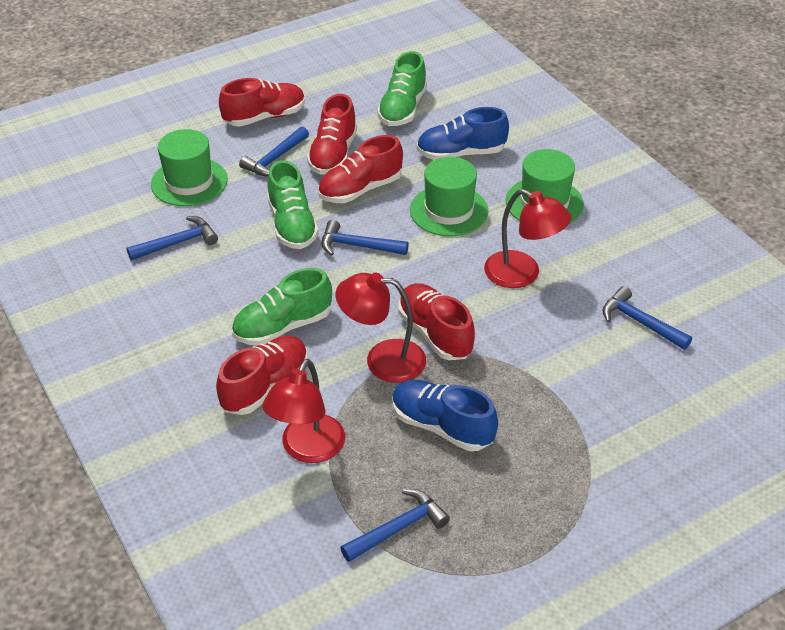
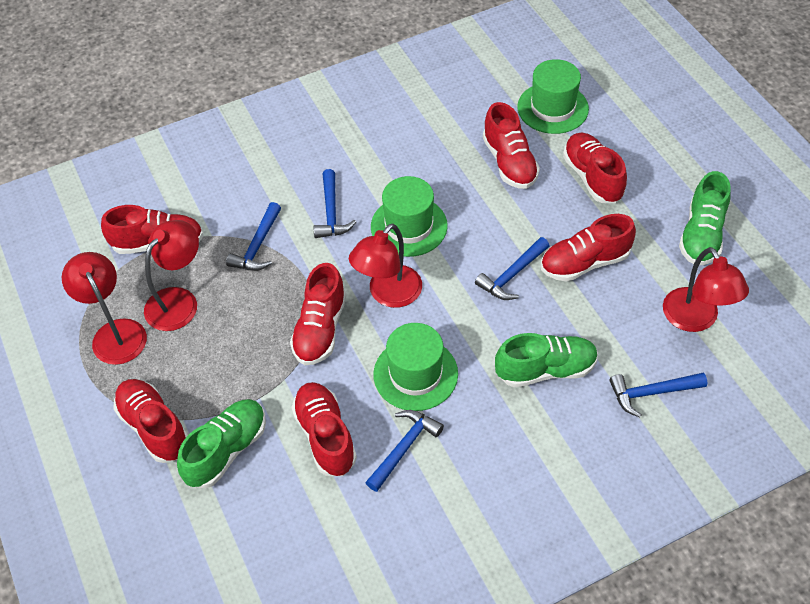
blue shoe: 2 -> 0
red lamp: 3 -> 4
red shoe: 5 -> 7

